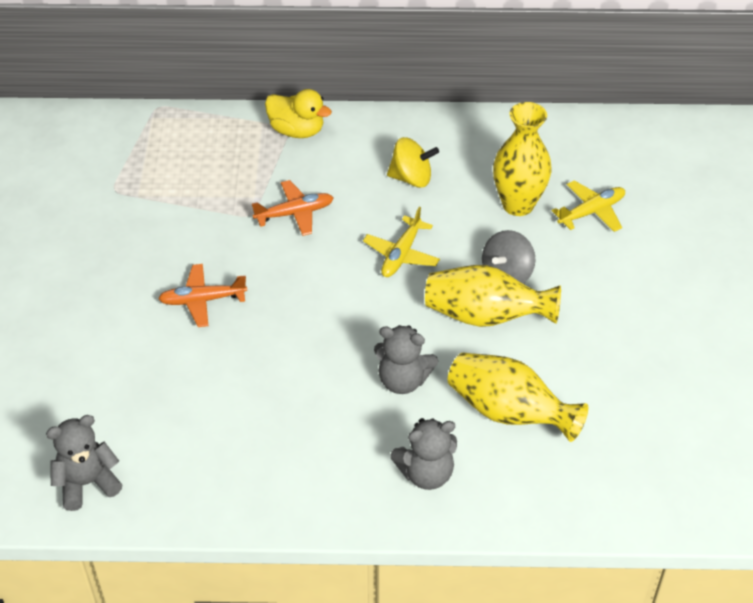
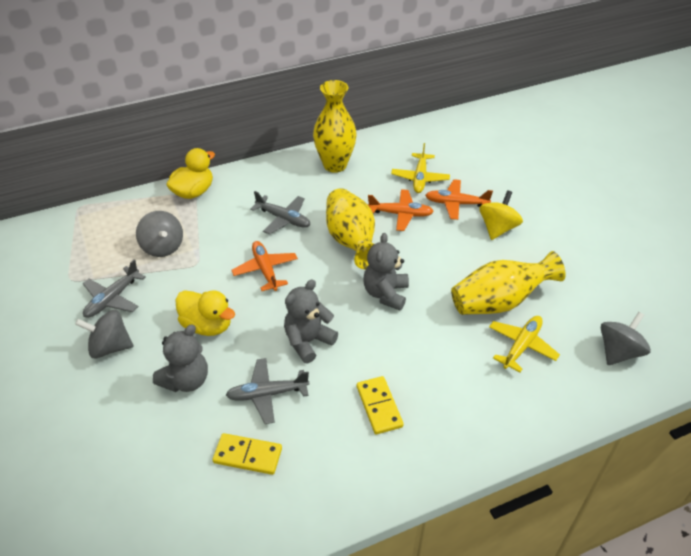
grey plane: 0 -> 3
grey spinning top: 1 -> 3
orange plane: 2 -> 3
yellow domino: 0 -> 2
yellow duck: 1 -> 2

